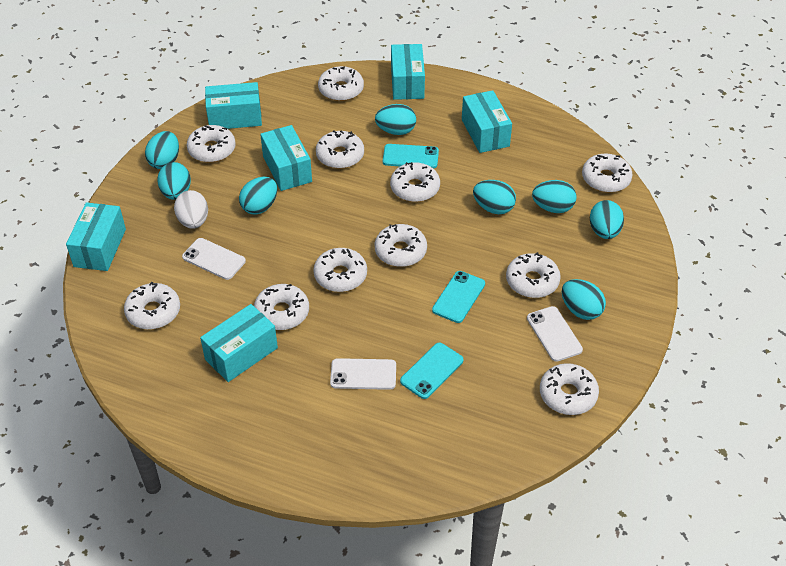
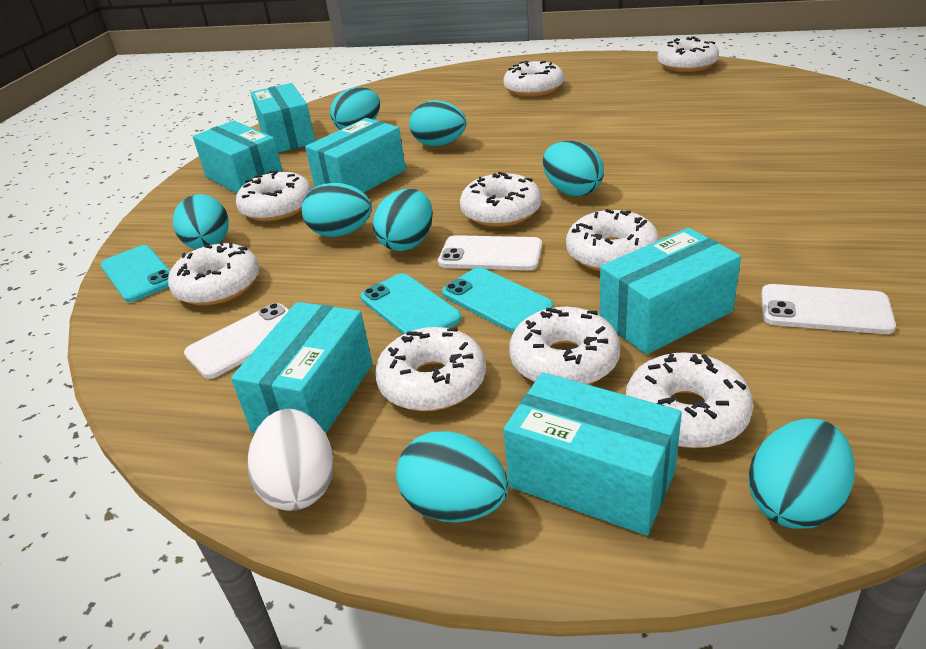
white donut: 11 -> 9

